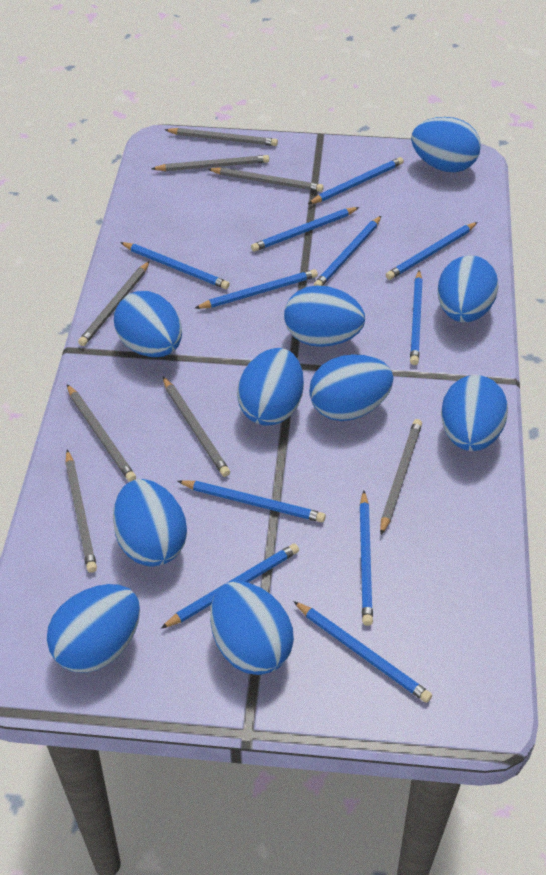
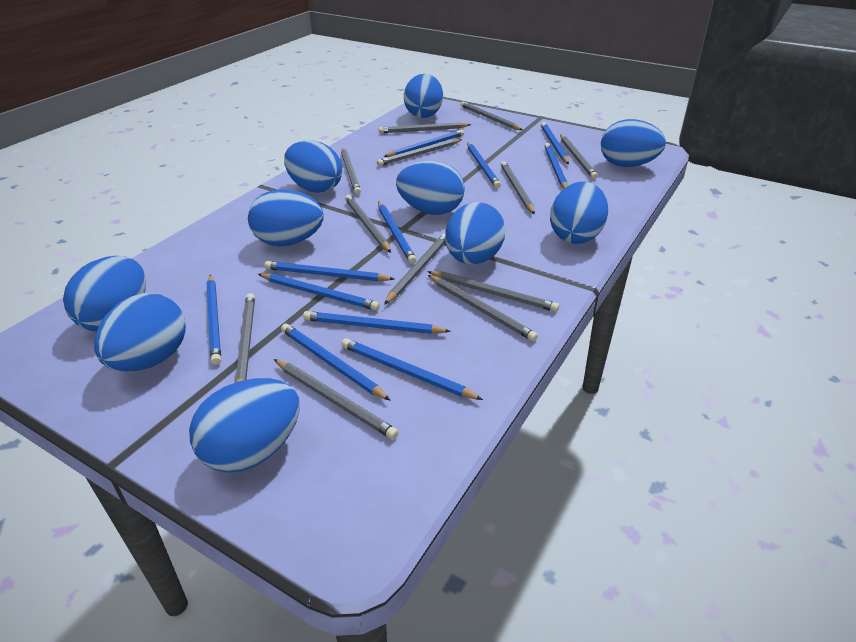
grey pencil: 8 -> 12

